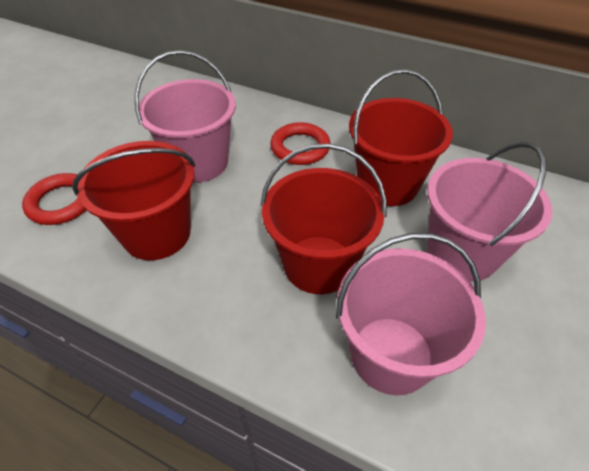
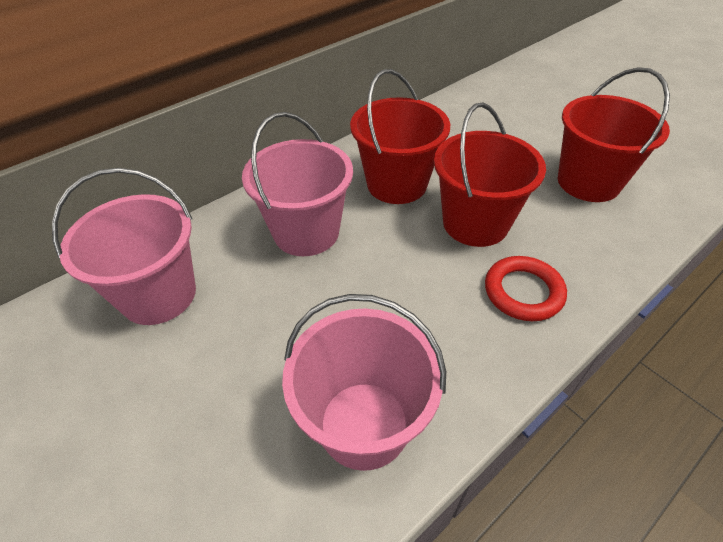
red ring: 2 -> 1

